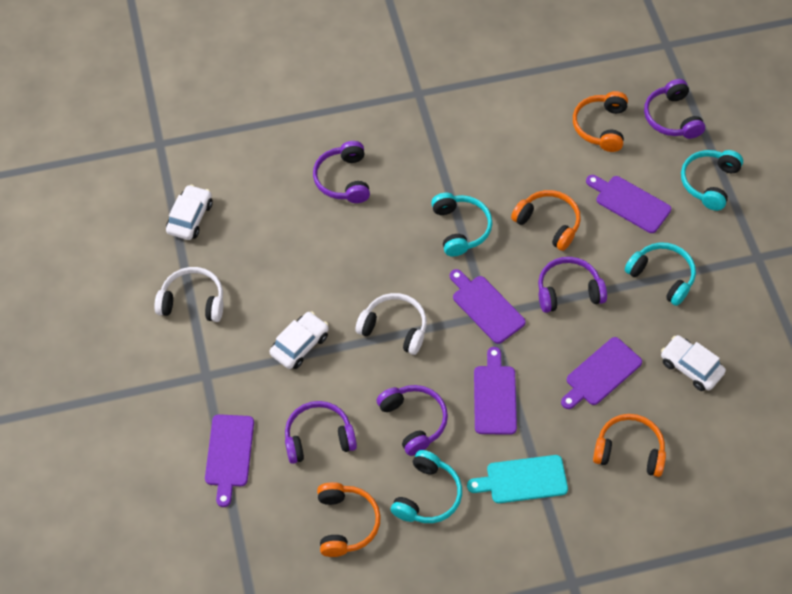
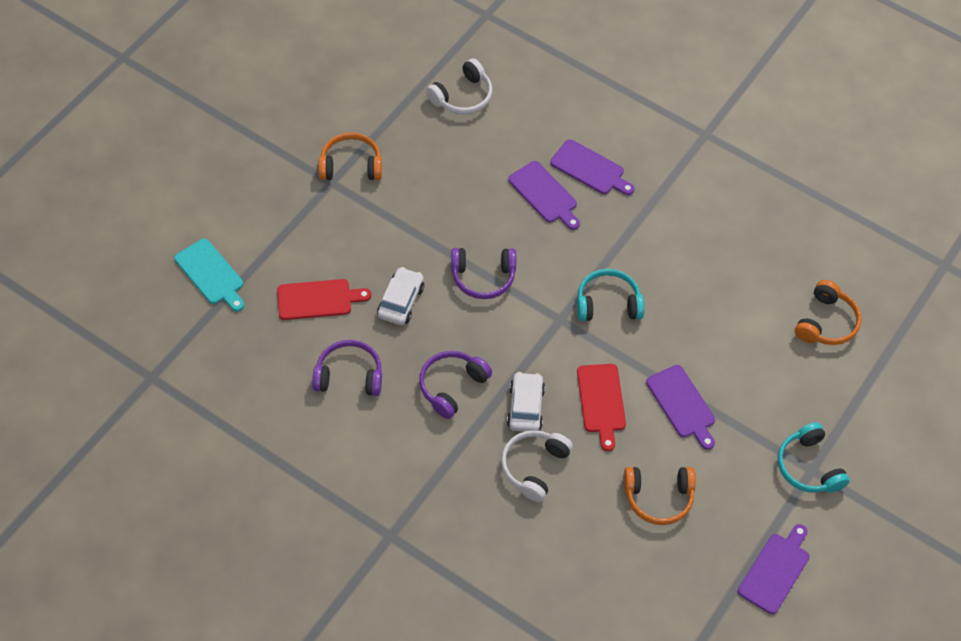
orange headphones: 4 -> 3
purple cutting board: 5 -> 4
purple headphones: 5 -> 3
red cutting board: 0 -> 2
turquoise headphones: 4 -> 2
white car: 3 -> 2

